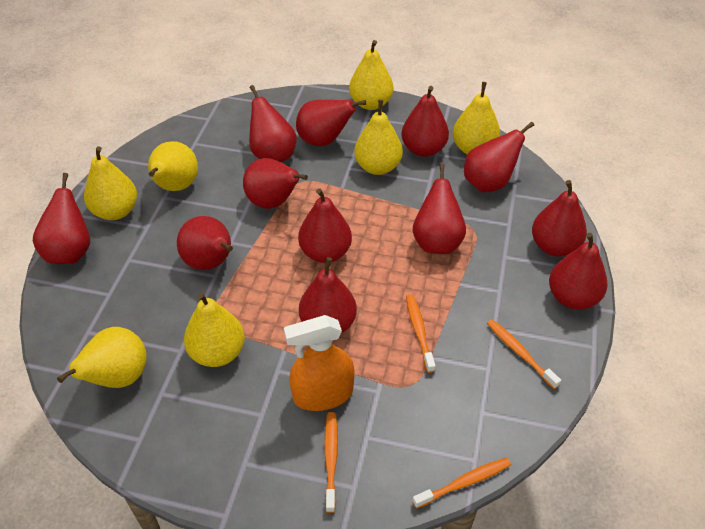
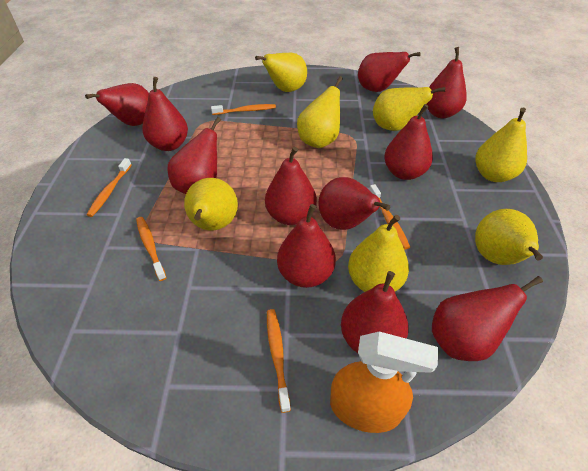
orange toothbrush: 4 -> 5
red pear: 12 -> 11

